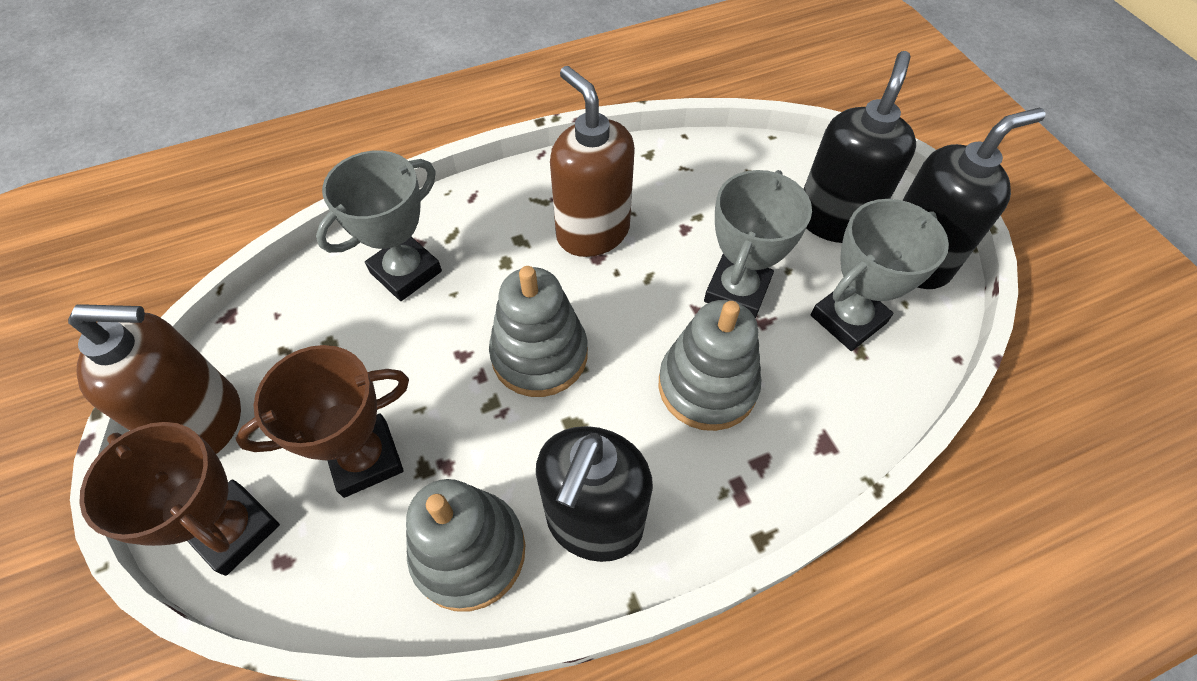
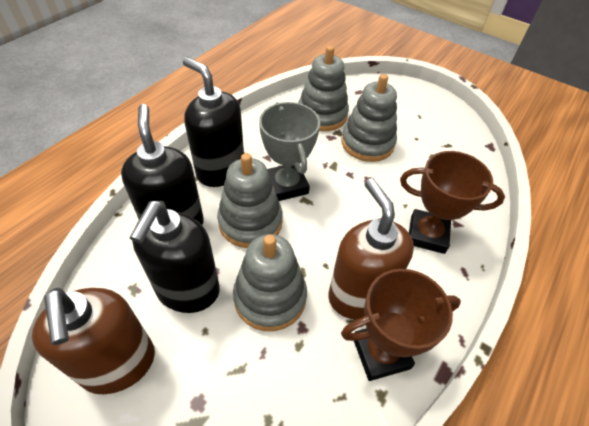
grey stacking toy: 3 -> 4
grey trophy: 3 -> 1

